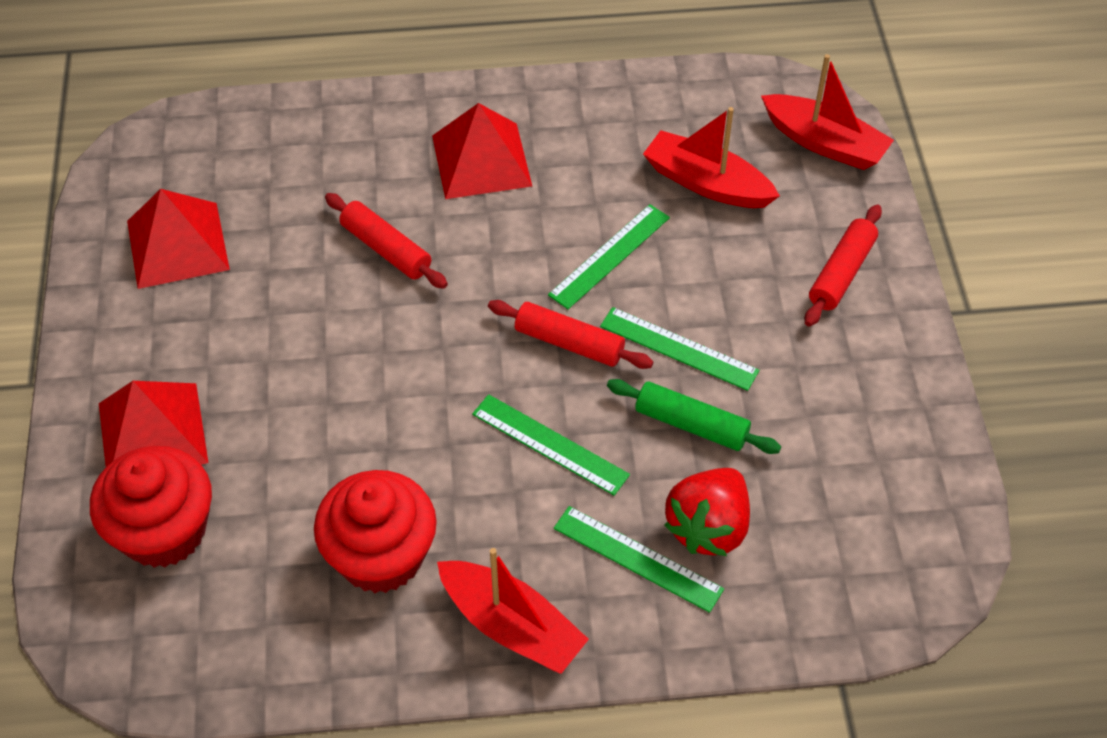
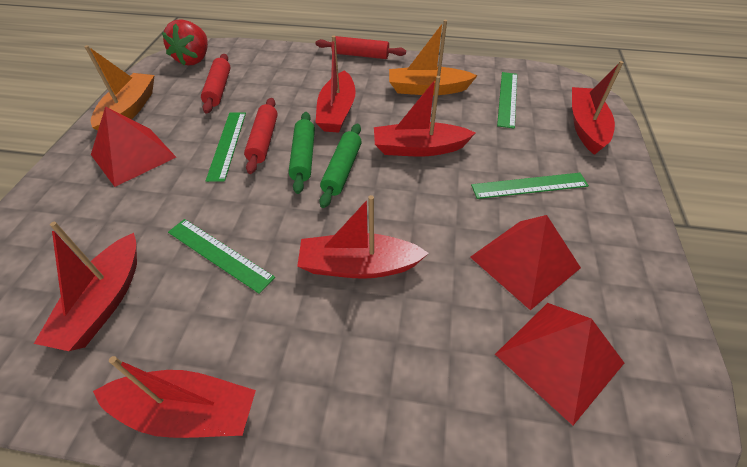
green rolling pin: 1 -> 2
orange boat: 0 -> 2
red boat: 3 -> 6
red cupcake: 2 -> 0

